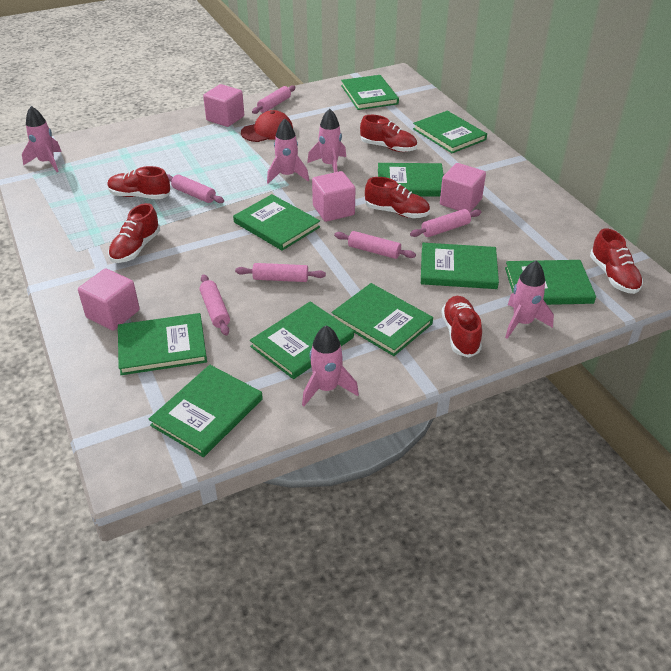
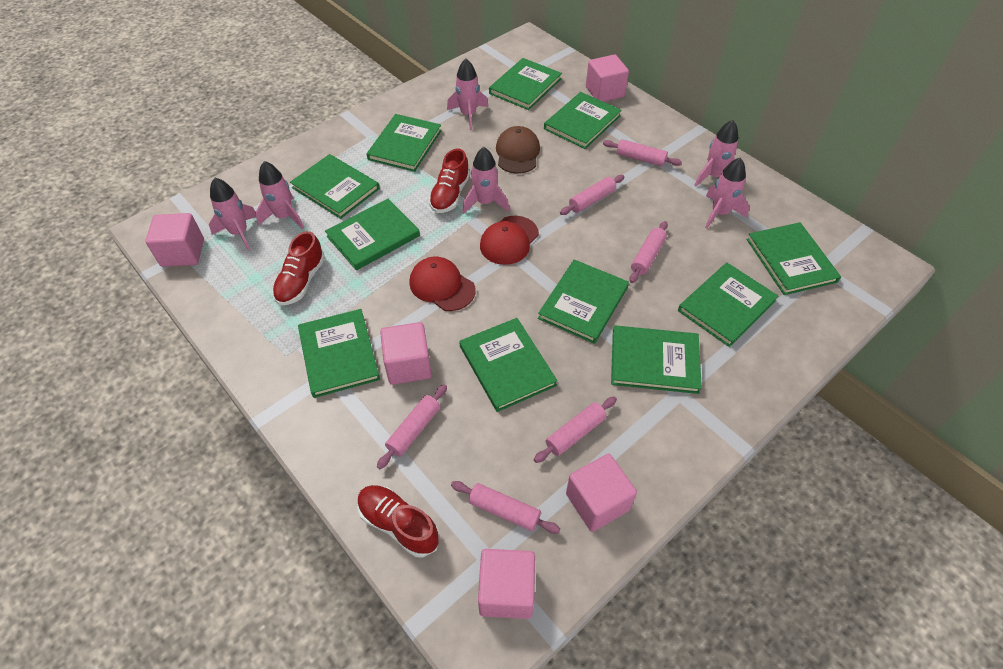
brown cap: 0 -> 1
green book: 10 -> 11
pink cube: 4 -> 5
pink rocket: 5 -> 6
red cap: 1 -> 2
red shoe: 6 -> 3

